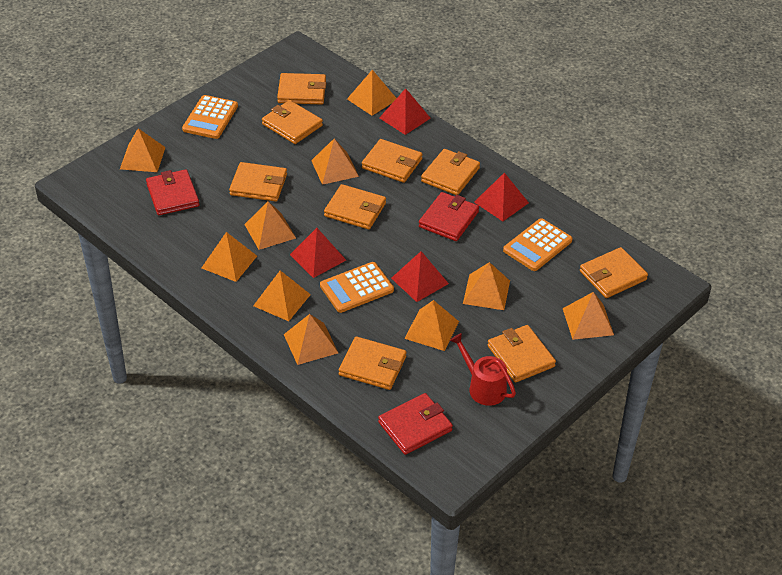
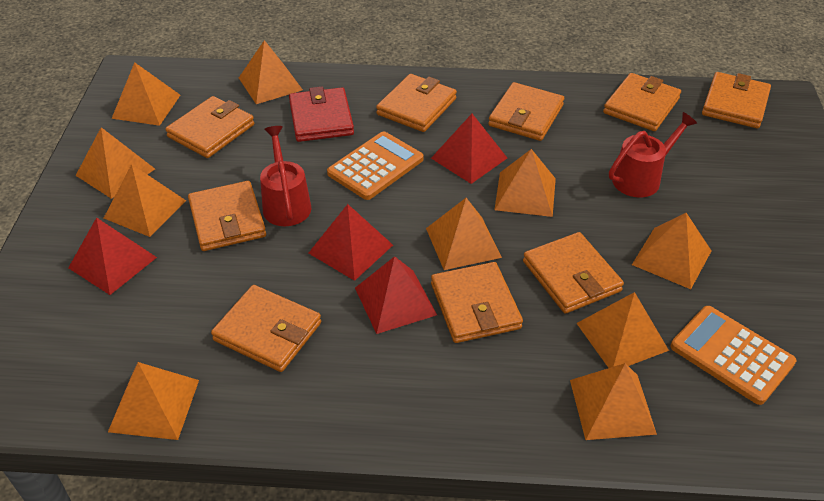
orange calculator: 3 -> 2
red wallet: 3 -> 1
red watering can: 1 -> 2

